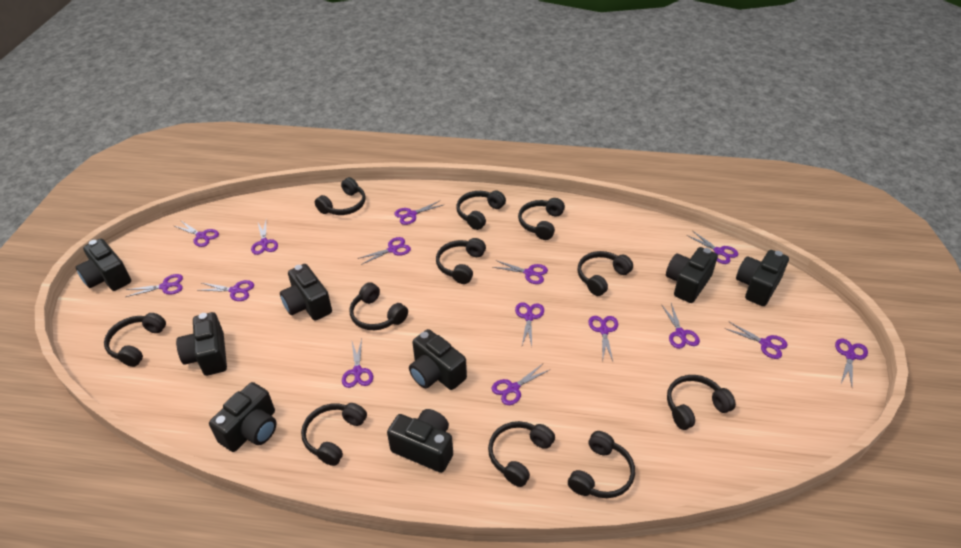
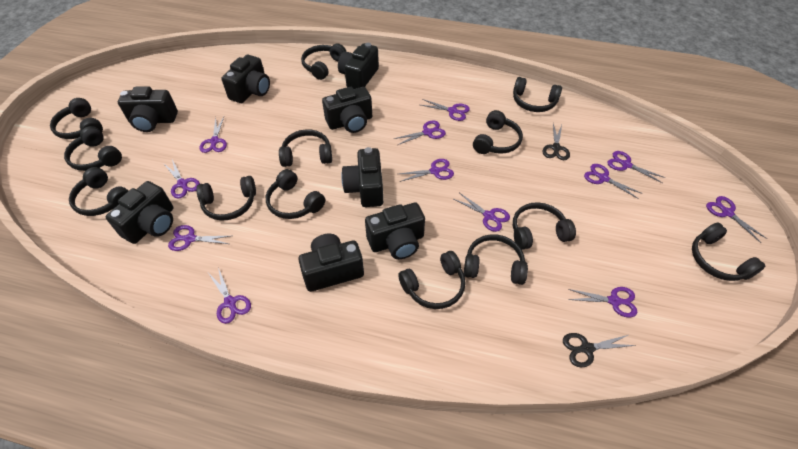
black headphones: 11 -> 13
black scissors: 0 -> 2
purple scissors: 15 -> 12

